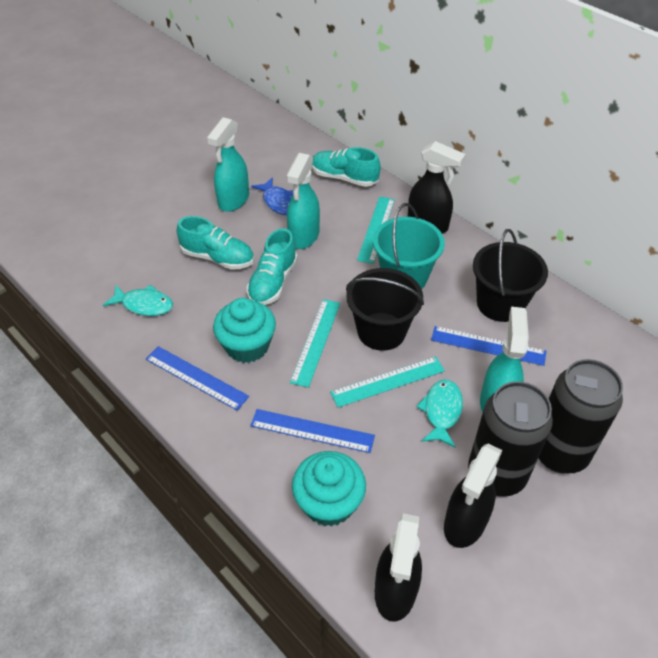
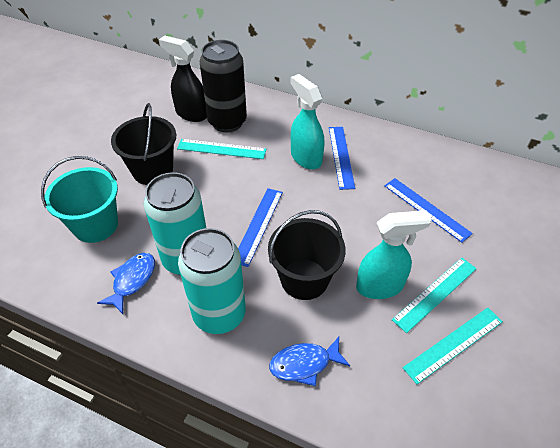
black can: 2 -> 1
black spray bottle: 3 -> 1
blue fish: 1 -> 2
turquoise can: 0 -> 2
turquoise cupcake: 2 -> 0
turquoise fish: 2 -> 0
turquoise shoe: 3 -> 0
turquoise spray bottle: 3 -> 2

